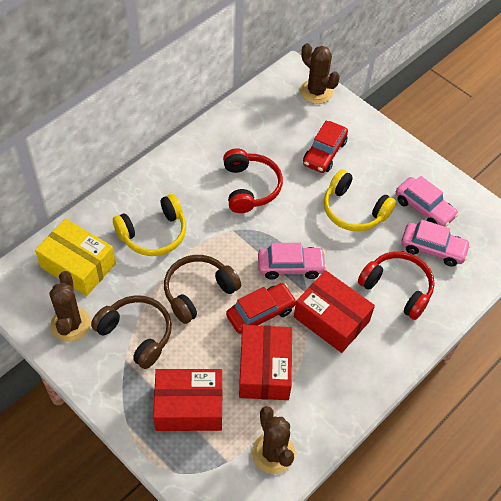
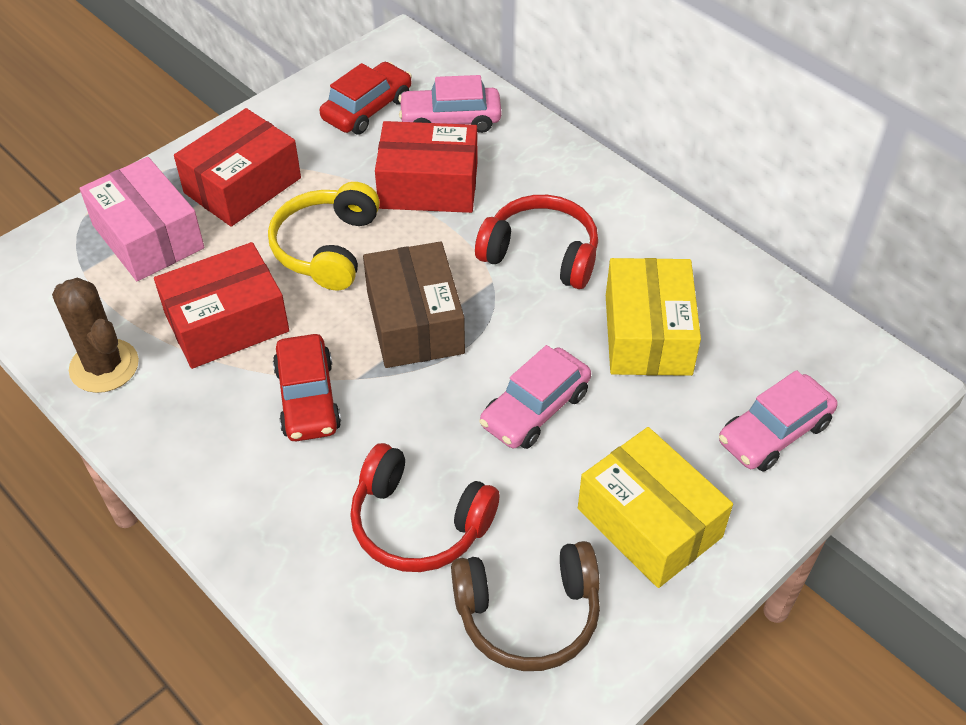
brown box: 0 -> 1
brown cactus: 3 -> 1
brown headphones: 2 -> 1
pink box: 0 -> 1
yellow box: 1 -> 2
yellow headphones: 2 -> 1

